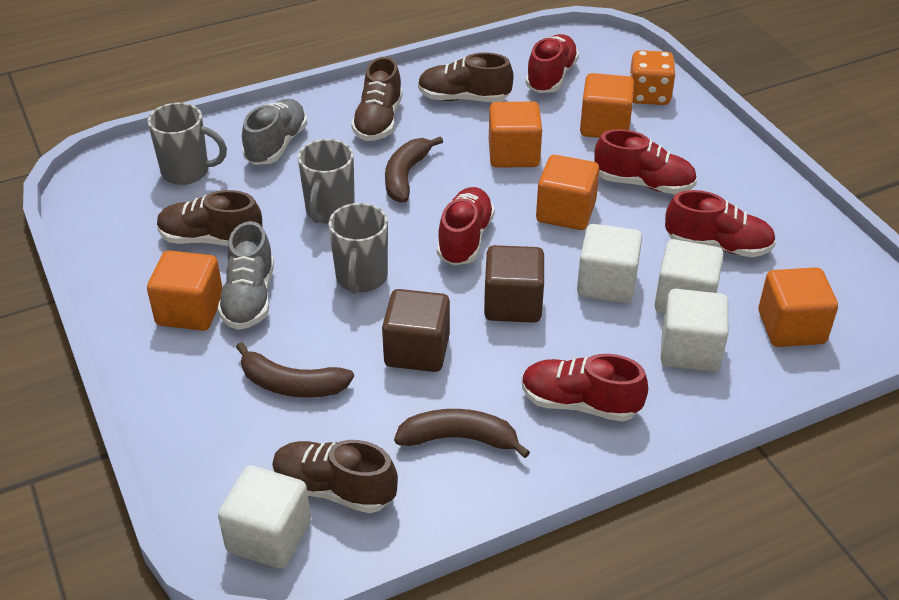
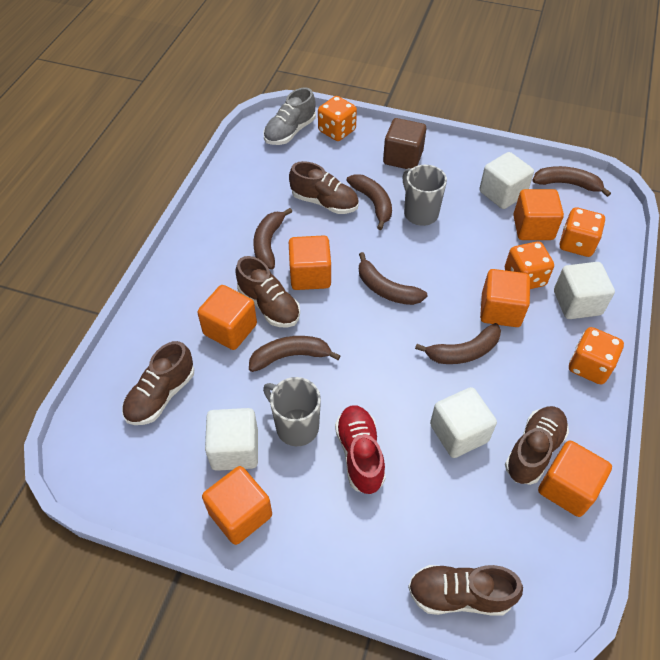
brown banana: 3 -> 6
brown cube: 2 -> 1
brown shoe: 4 -> 5
grey mug: 3 -> 2
grey shoe: 2 -> 1
orange cube: 5 -> 6
orange dice: 1 -> 4
red shoe: 5 -> 1

